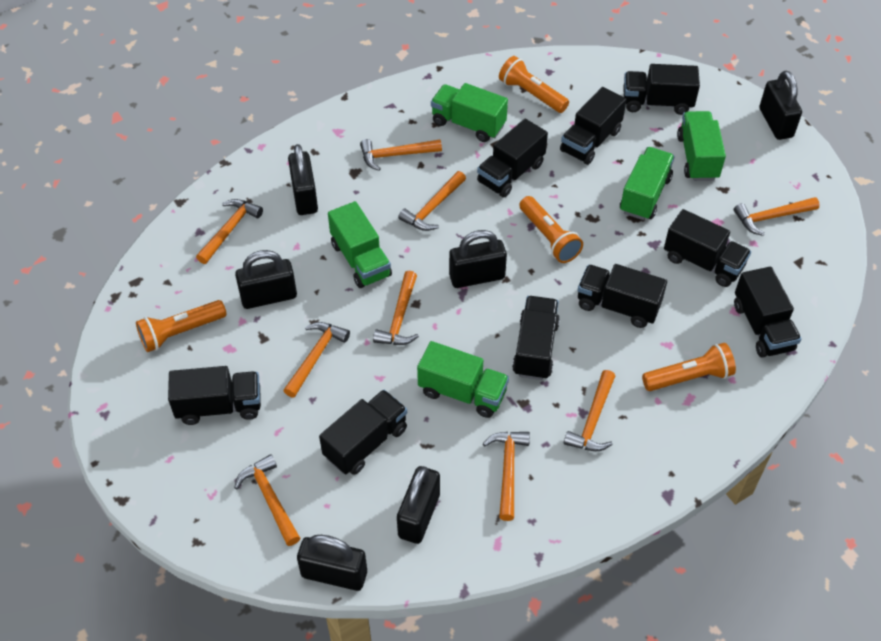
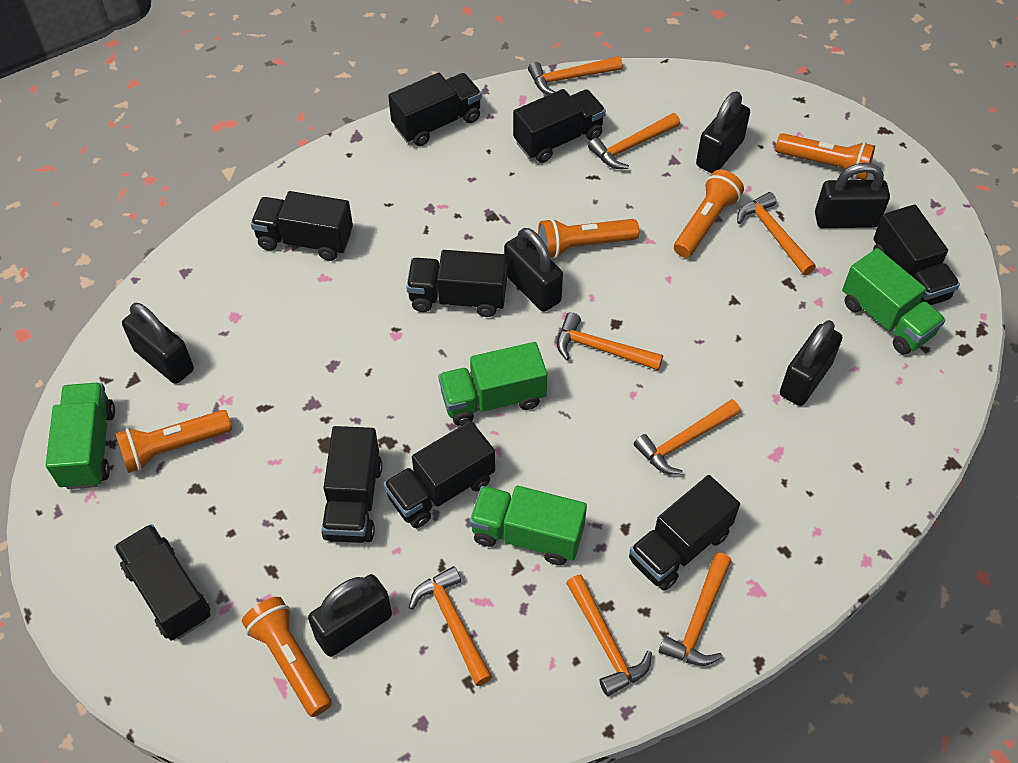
green truck: 5 -> 4
orange flashlight: 4 -> 5
orange hammer: 9 -> 8

